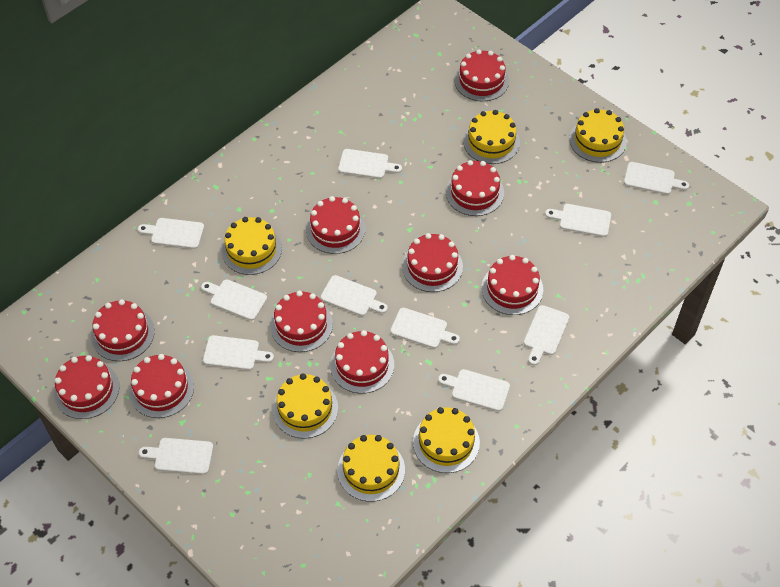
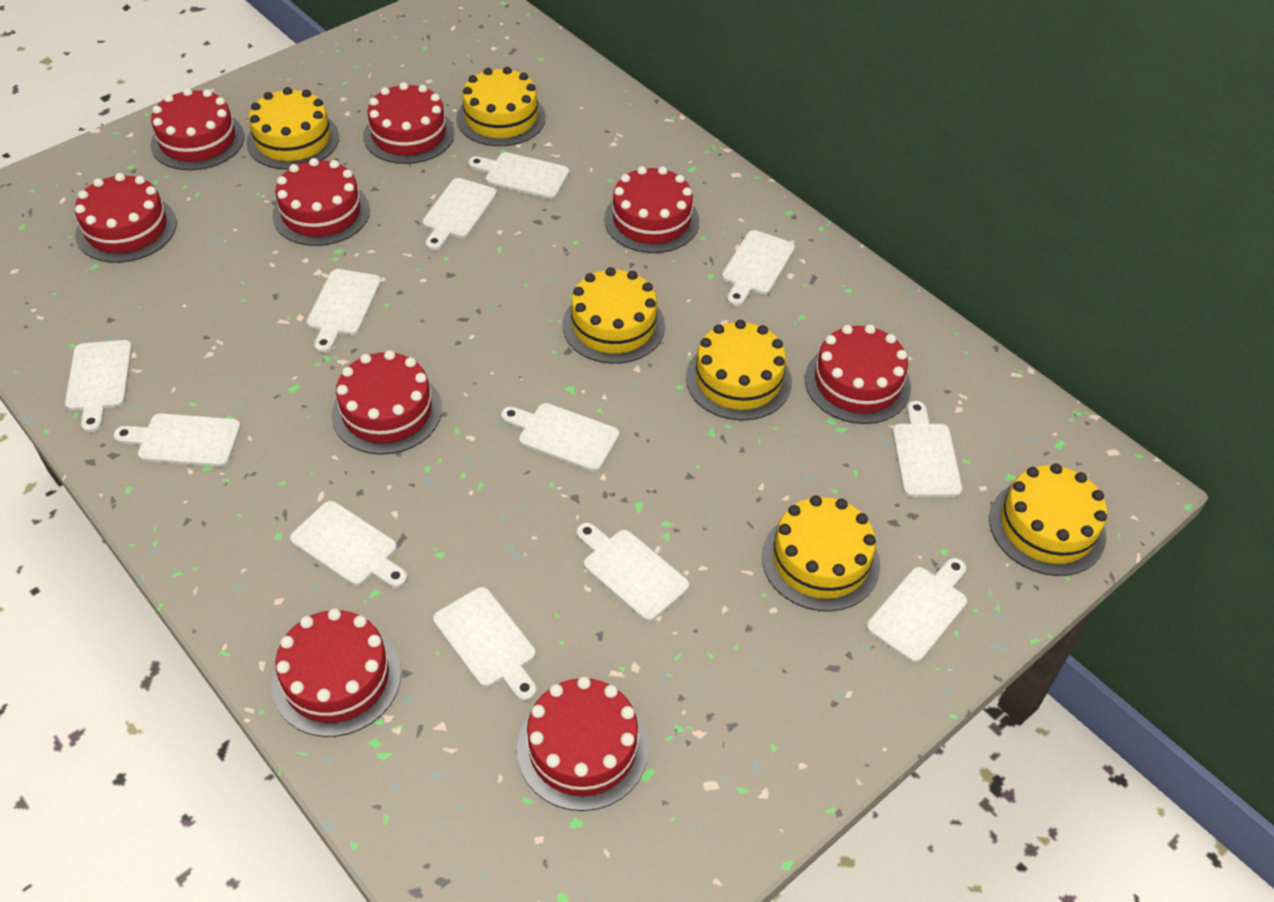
red cake: 10 -> 9
white cutting board: 11 -> 12

